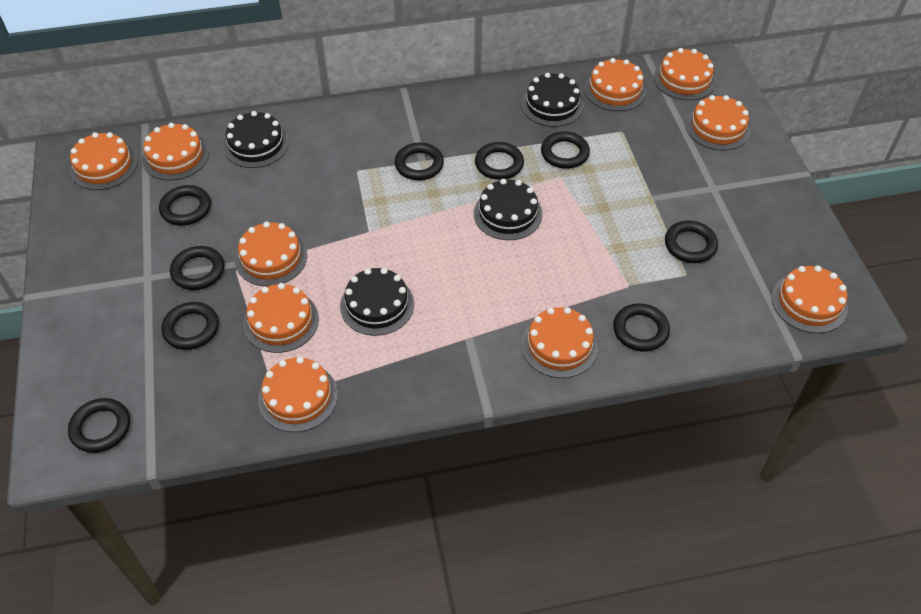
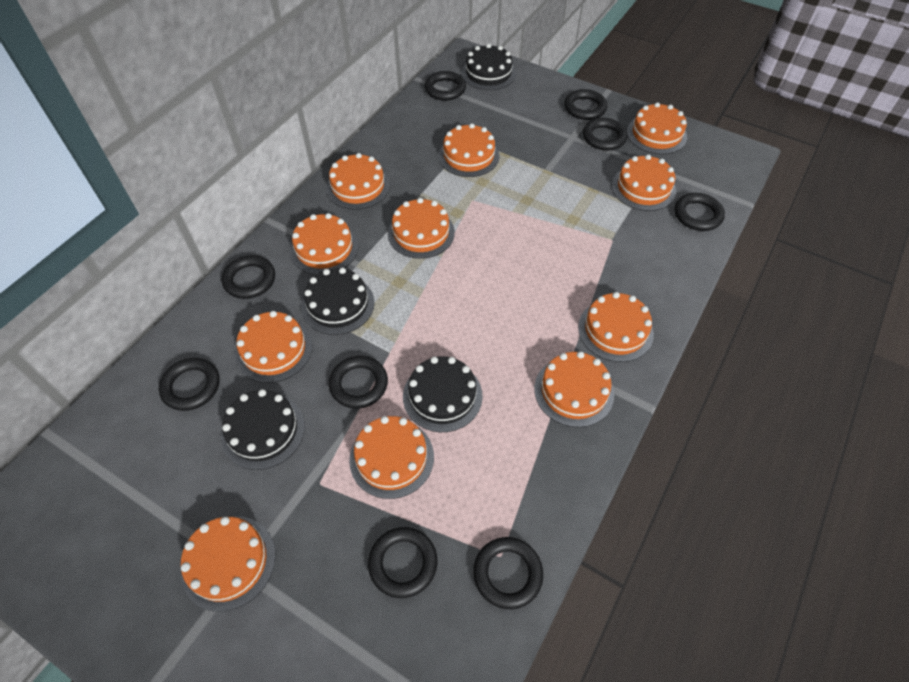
orange cake: 10 -> 11

